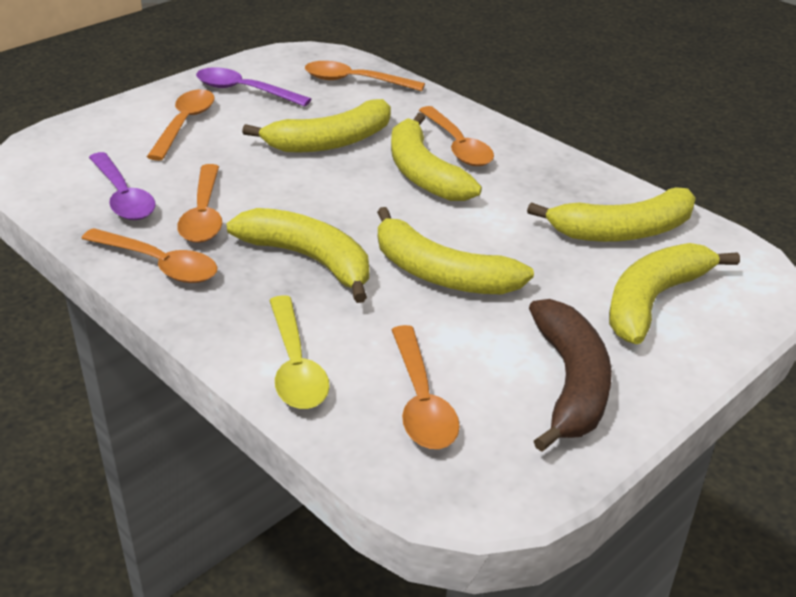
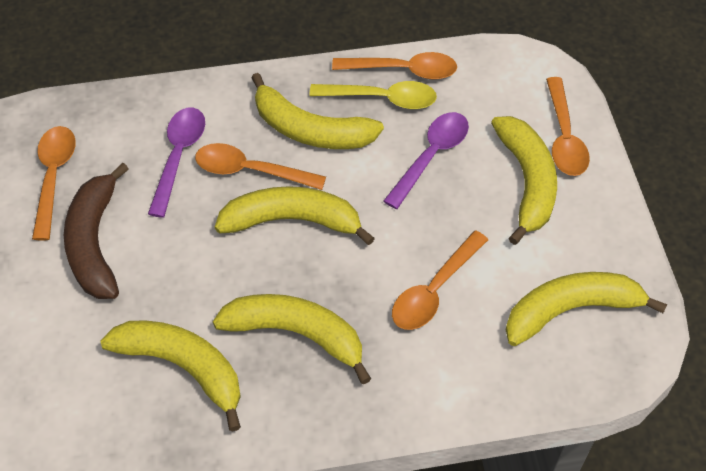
orange spoon: 6 -> 5

